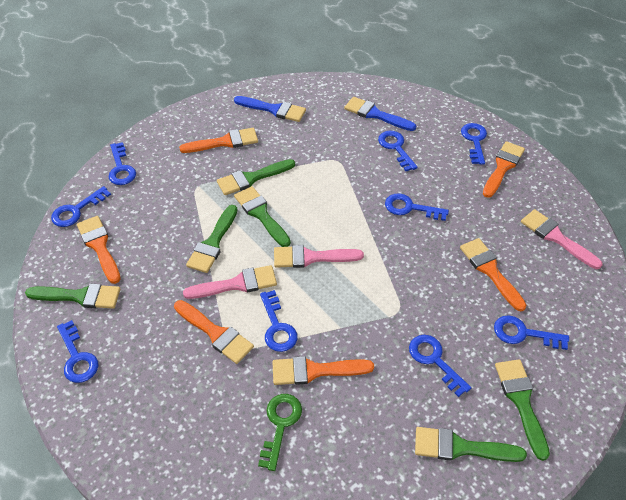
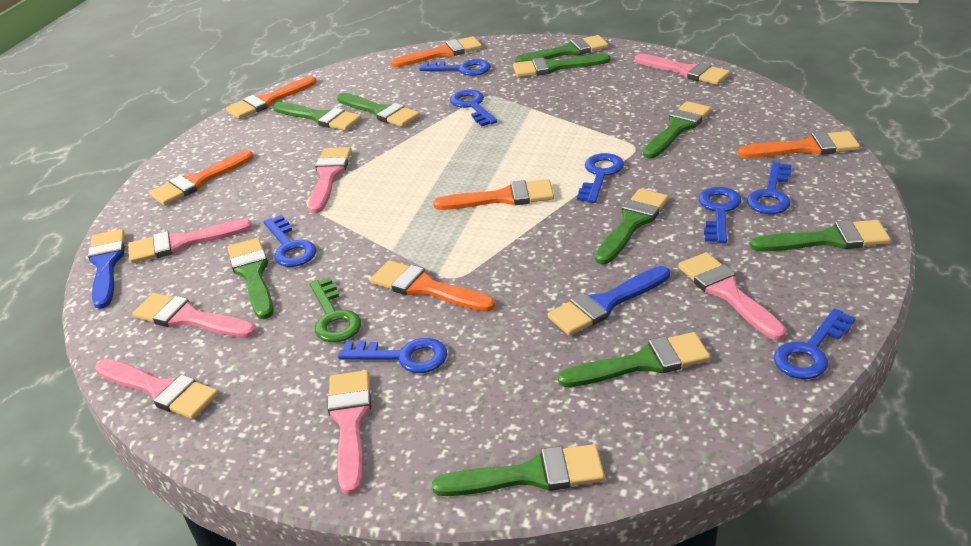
blue key: 9 -> 8
green brush: 6 -> 10
pink brush: 3 -> 7

